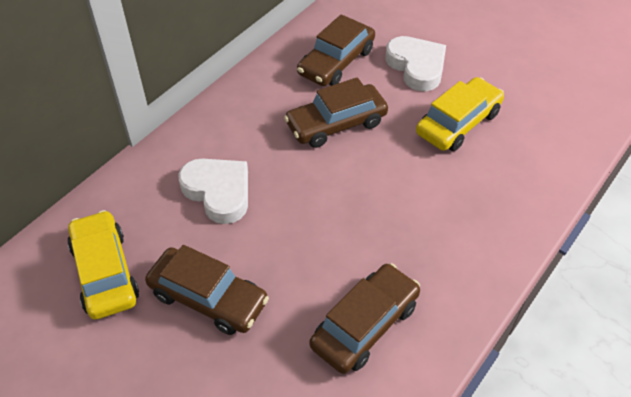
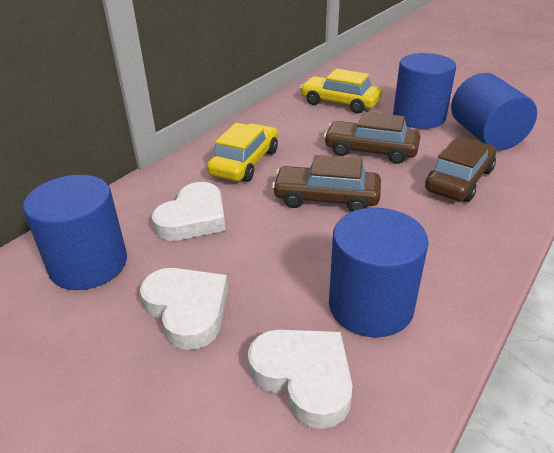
blue cylinder: 0 -> 4
brown car: 4 -> 3
white heart: 2 -> 3

